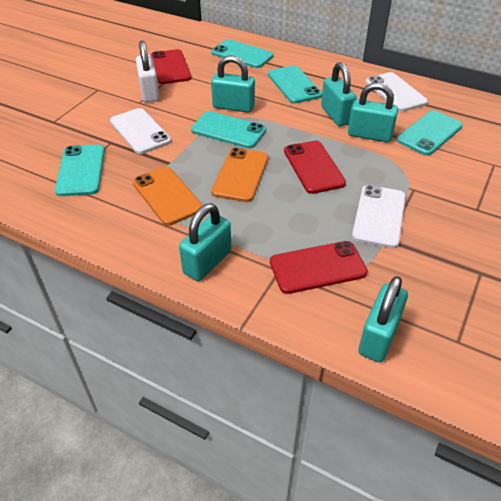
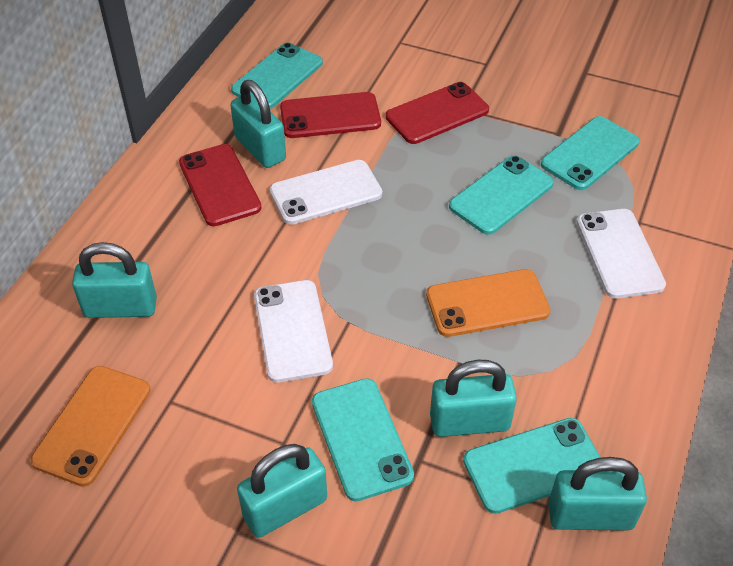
white padlock: 1 -> 0

